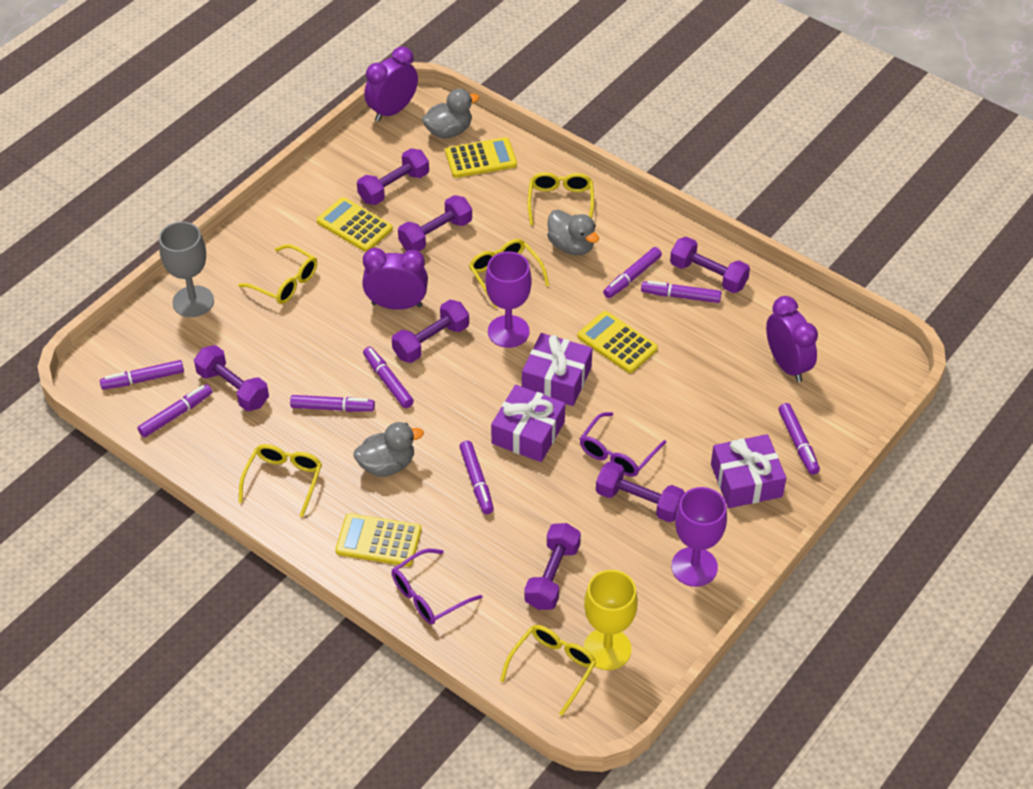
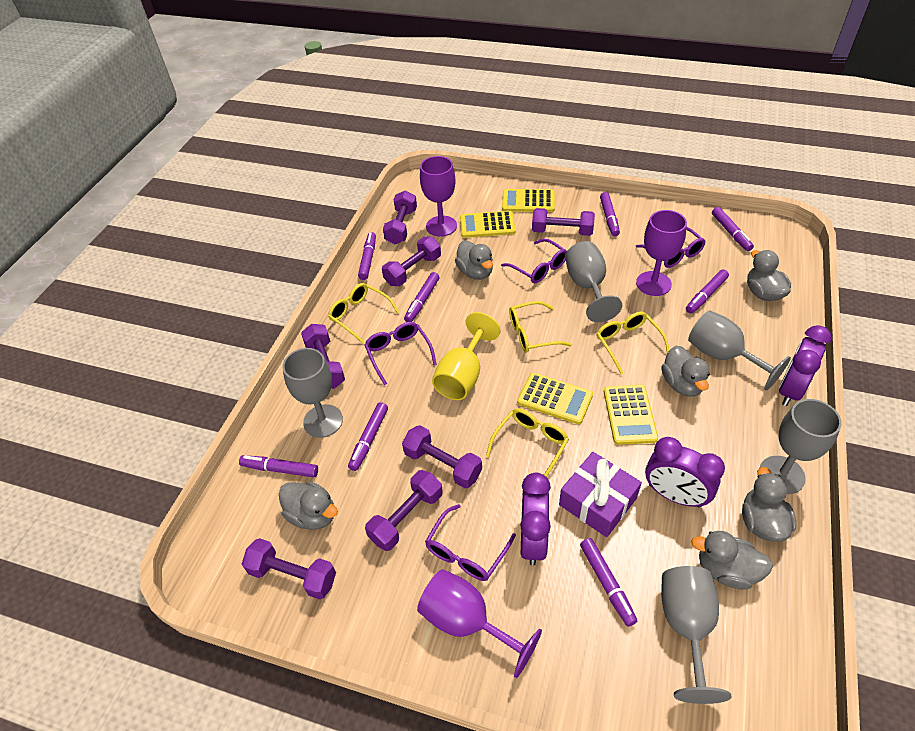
grey duck: 3 -> 6
grey goblet: 1 -> 5
purple gift: 3 -> 1
purple glasses: 2 -> 4
purple goblet: 2 -> 3
yellow glasses: 5 -> 4

